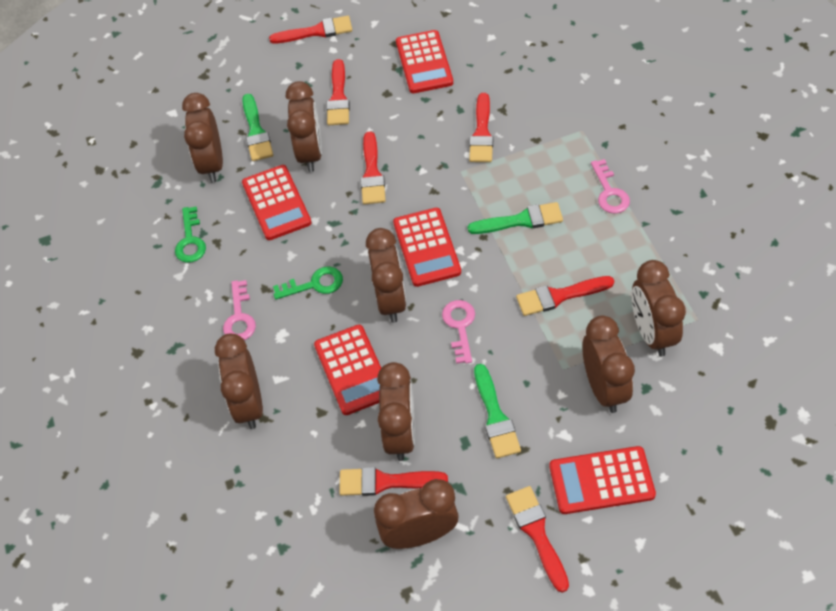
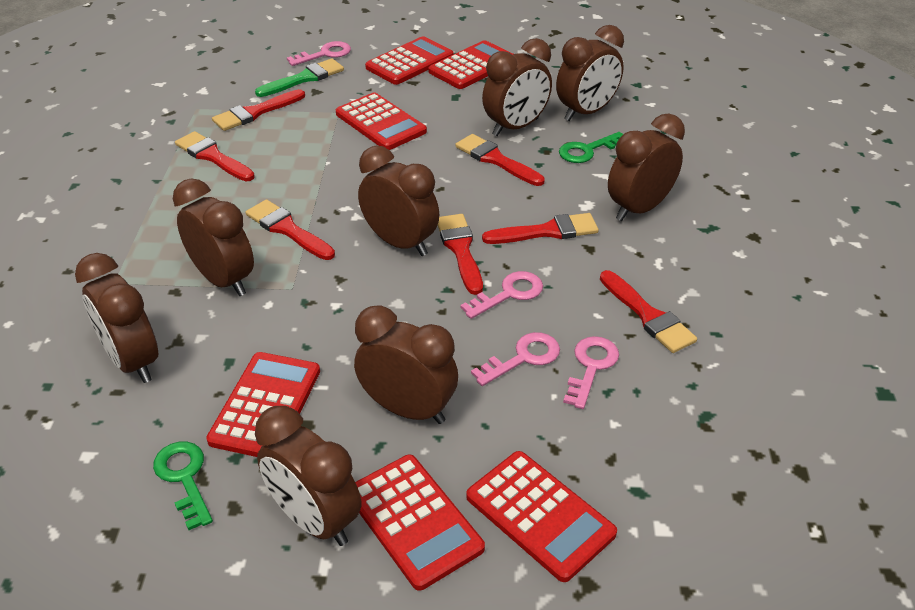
green brush: 3 -> 1
pink key: 3 -> 4
red calculator: 5 -> 6

